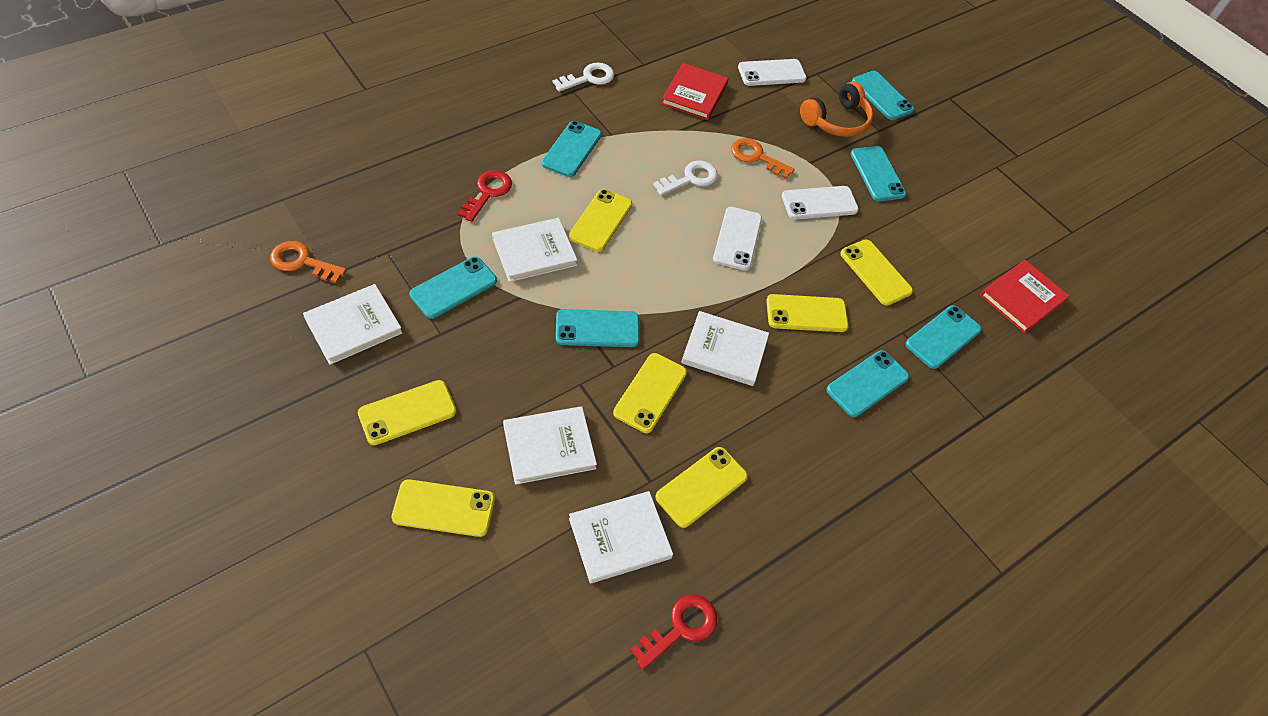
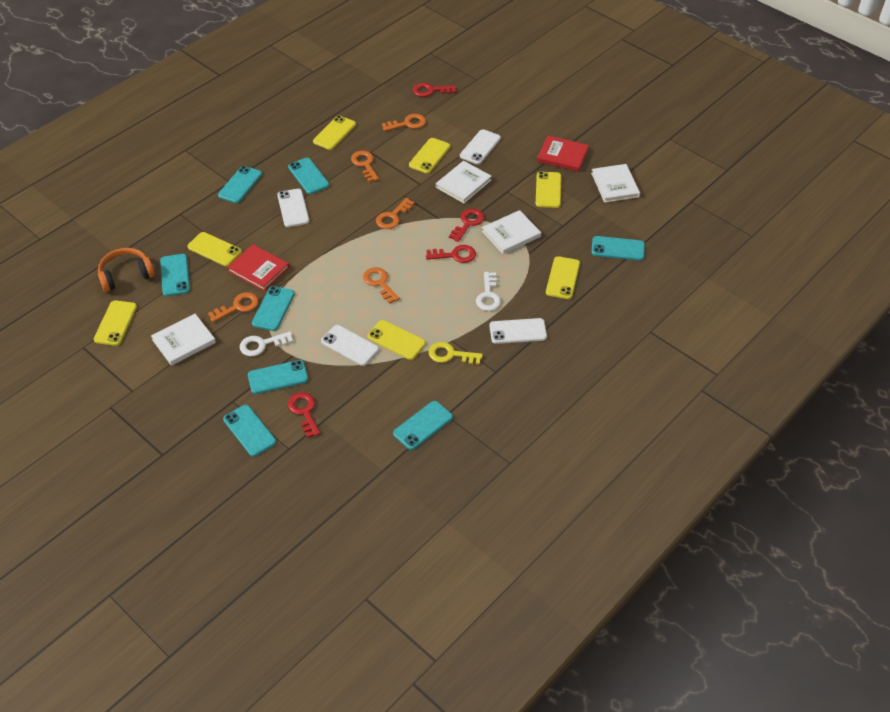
orange key: 2 -> 5
red key: 2 -> 4
turquoise phone: 7 -> 8
white book: 5 -> 4
white phone: 3 -> 4
yellow key: 0 -> 1

